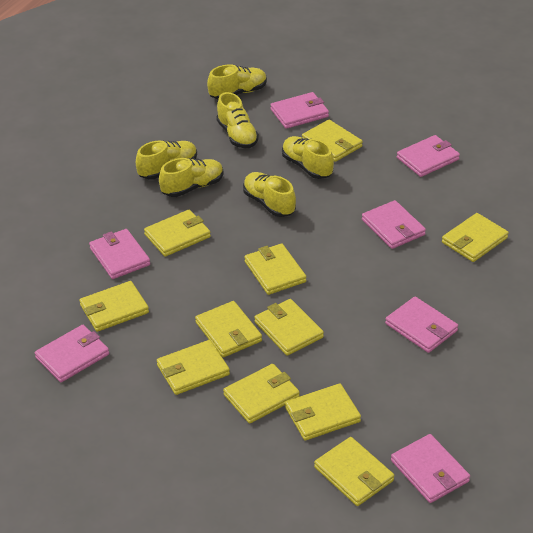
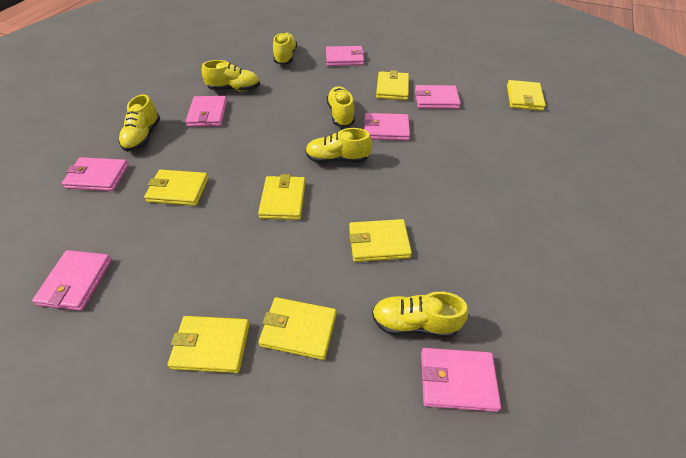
yellow wallet: 11 -> 7

